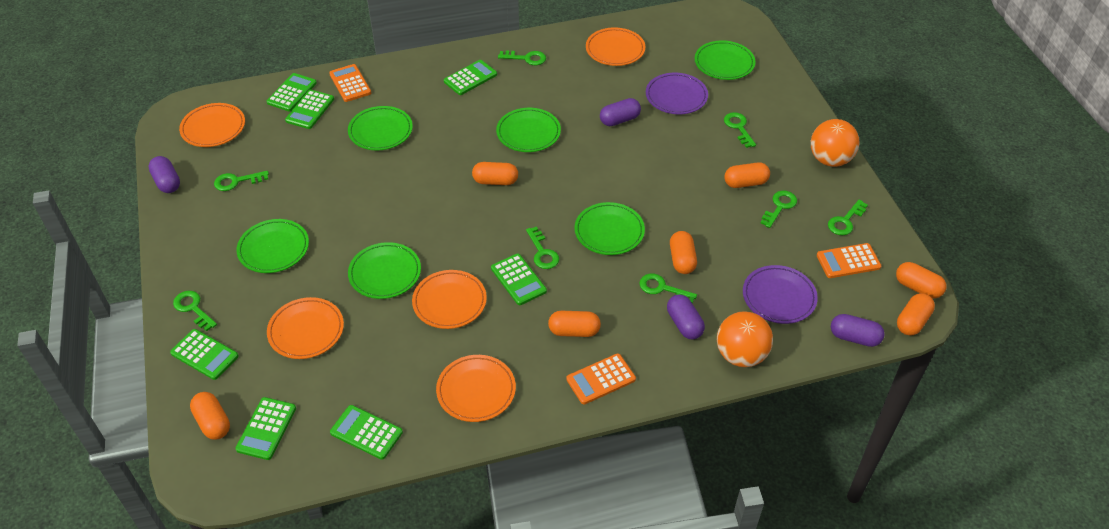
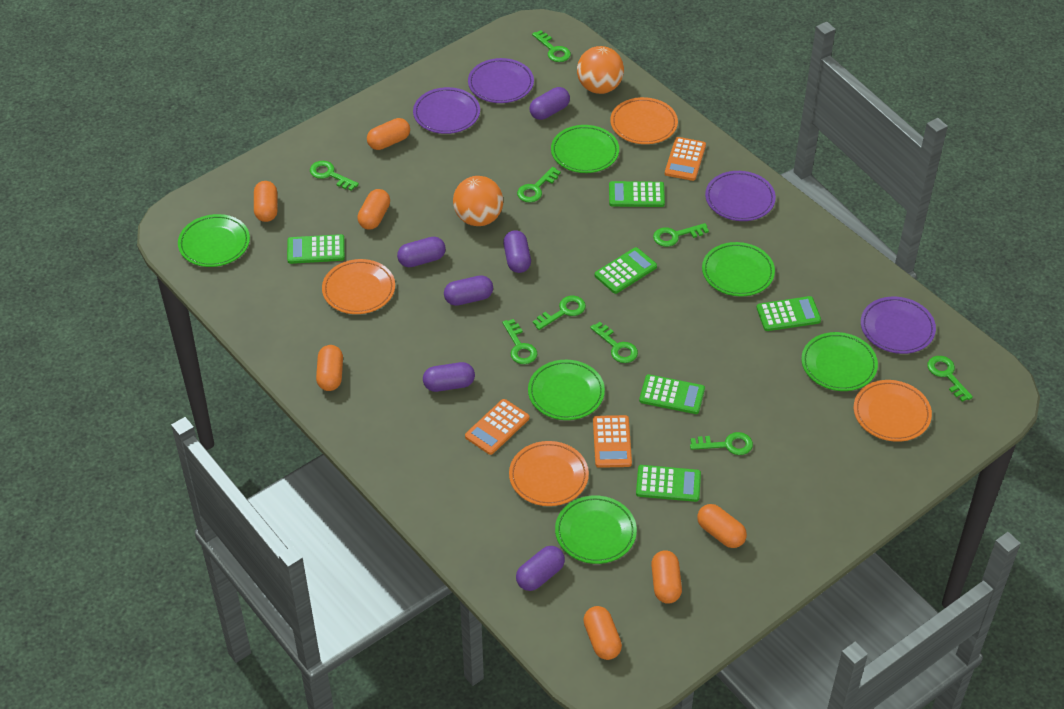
green calculator: 7 -> 6
green key: 8 -> 9
orange plate: 5 -> 4
purple capsule: 4 -> 6
purple plate: 2 -> 4

